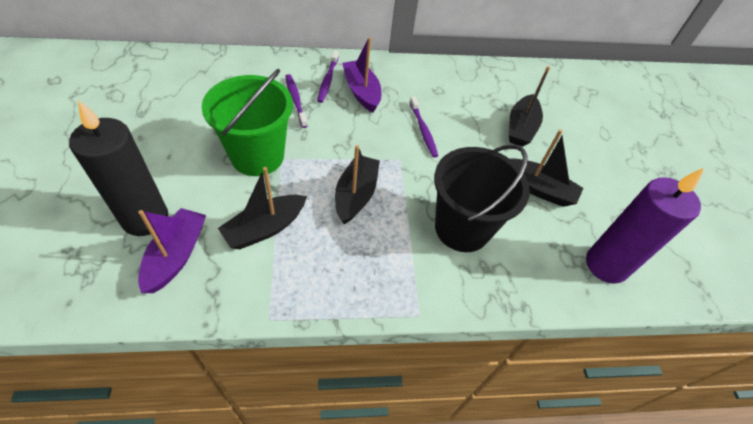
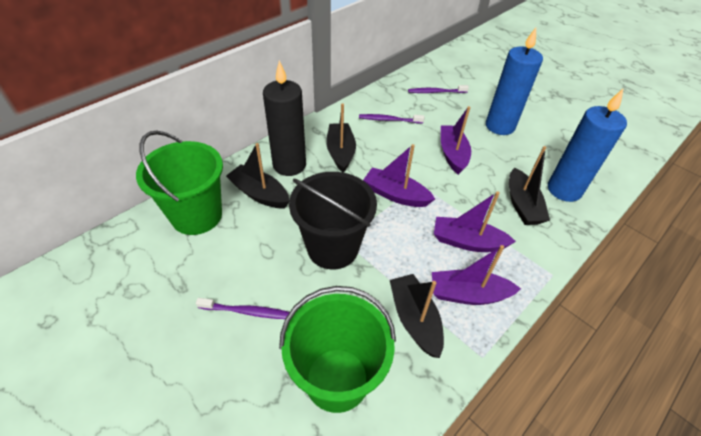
blue candle: 0 -> 2
green bucket: 1 -> 2
purple boat: 2 -> 4
purple candle: 1 -> 0

